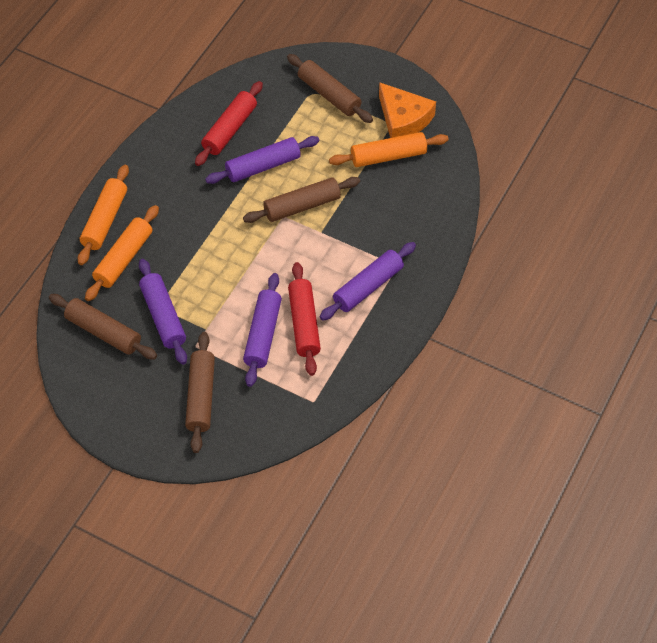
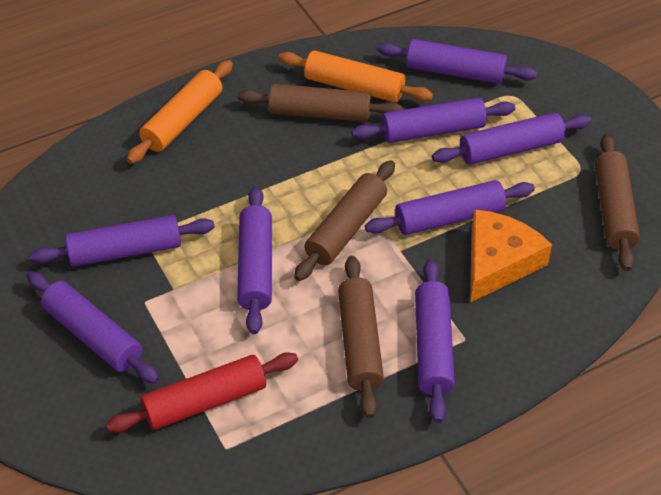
orange rolling pin: 3 -> 2
purple rolling pin: 4 -> 8
red rolling pin: 2 -> 1

